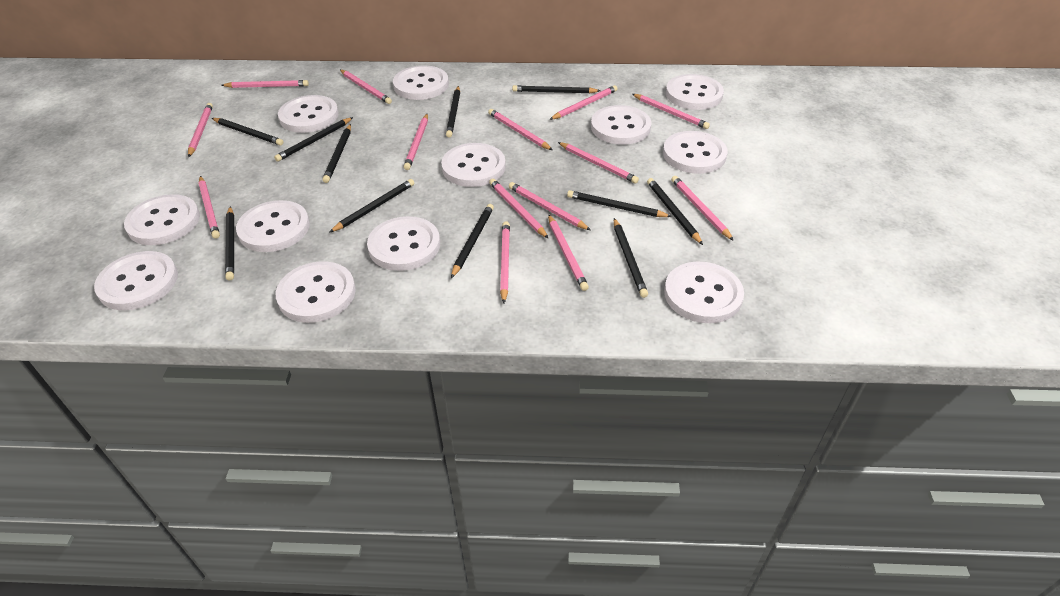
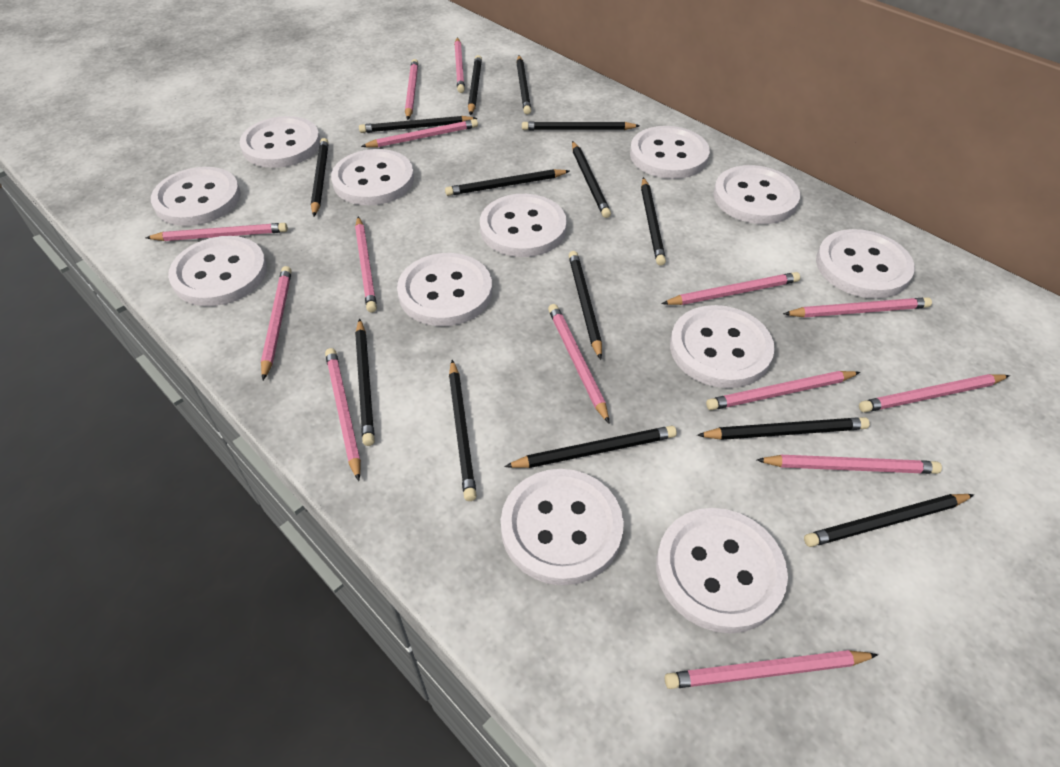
black pencil: 11 -> 14

